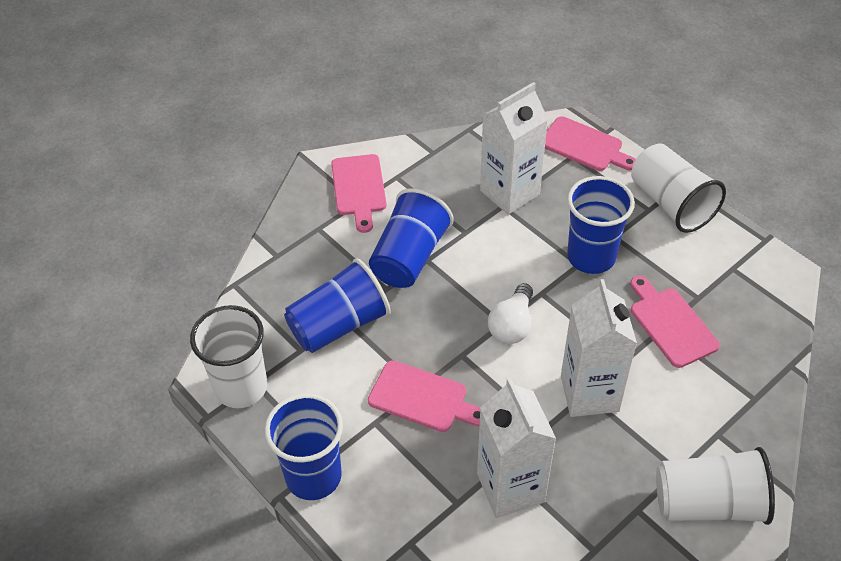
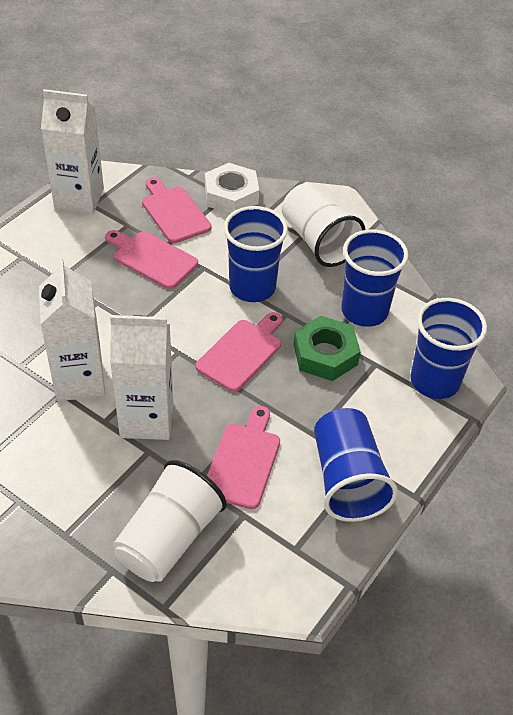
green nut: 0 -> 1
white cup: 3 -> 2
white light bulb: 1 -> 0
white nut: 0 -> 1

